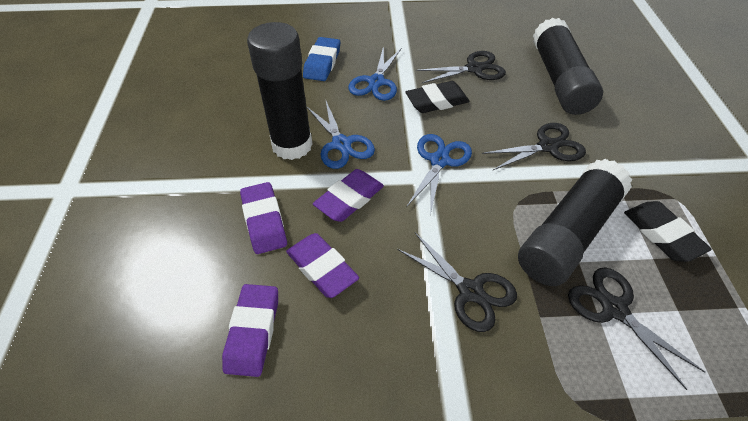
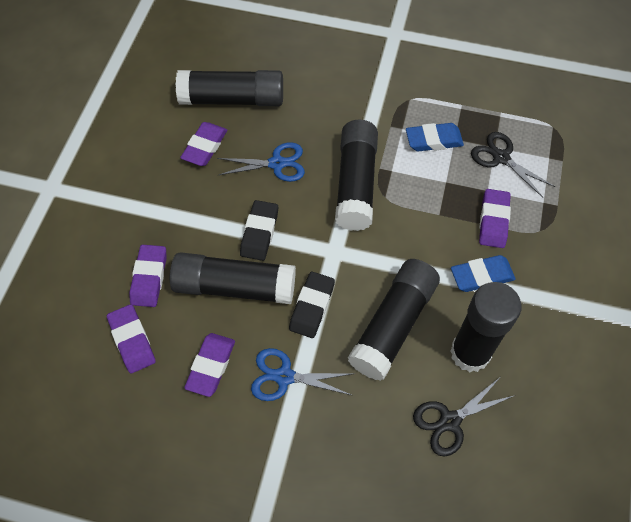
black glue stick: 3 -> 5
black scissors: 4 -> 2
blue eraser: 1 -> 2
blue scissors: 3 -> 2
purple eraser: 4 -> 5

